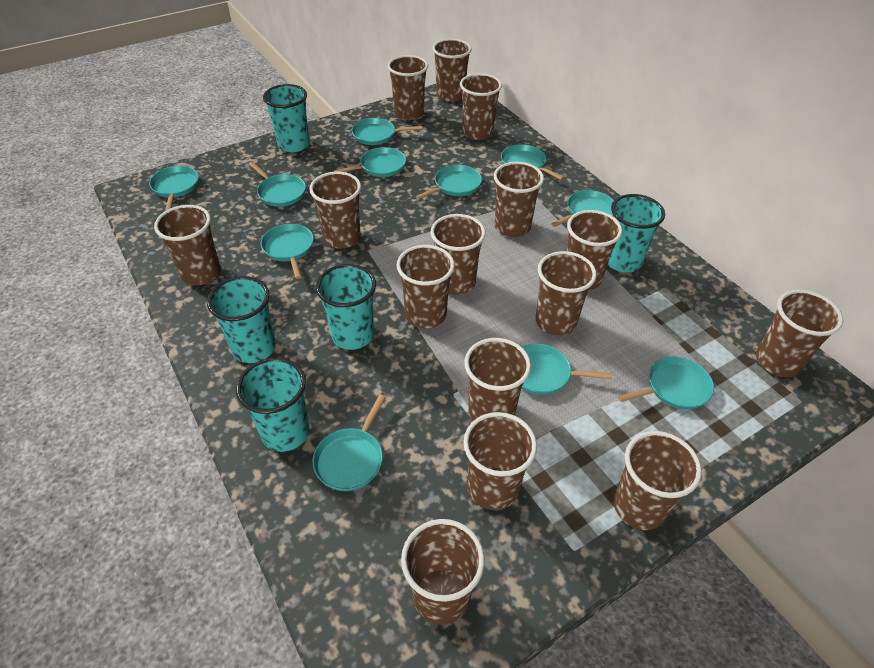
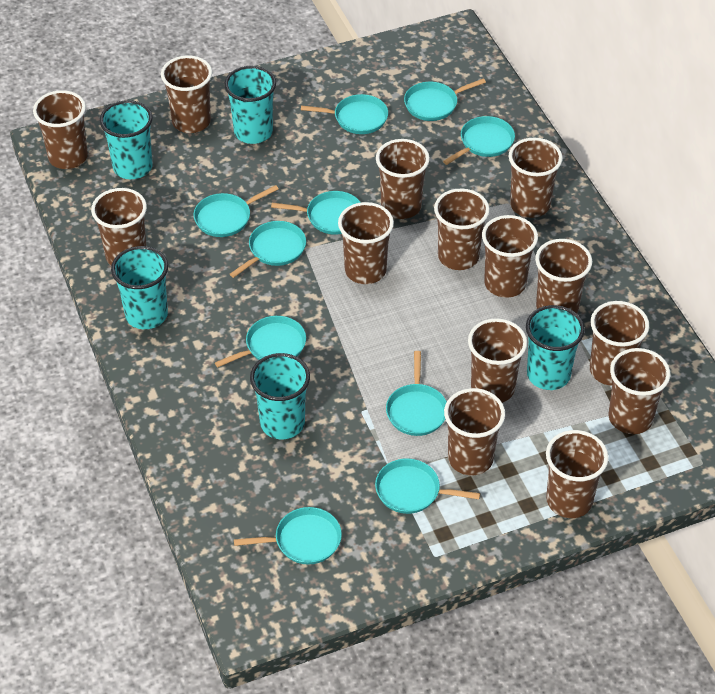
brown cup: 15 -> 14
turquoise pan: 11 -> 10

